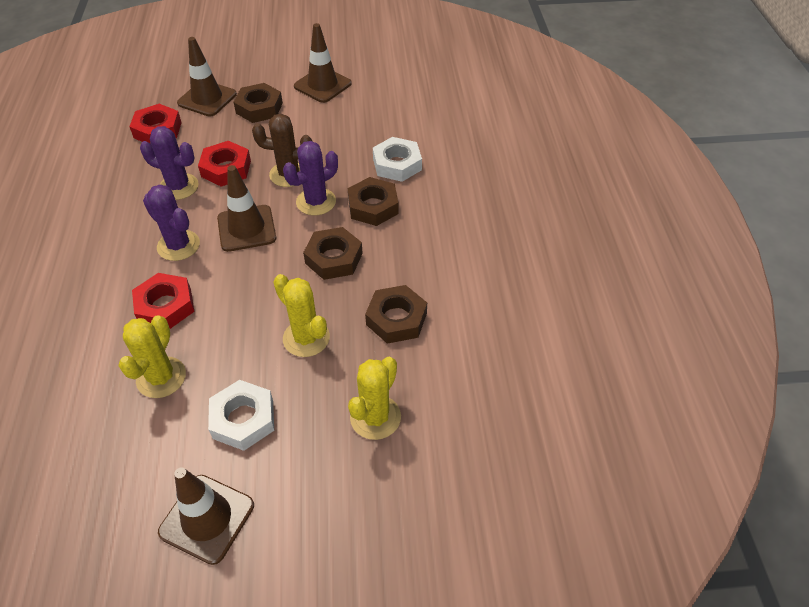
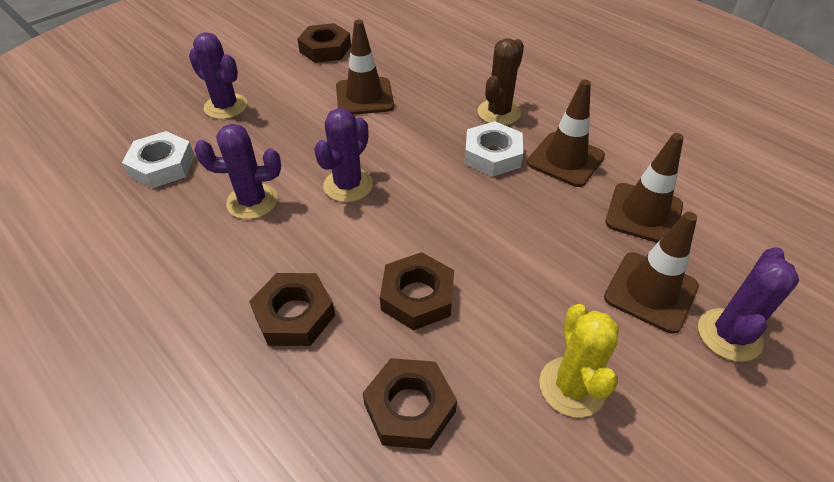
purple cactus: 3 -> 4
red nut: 3 -> 0
yellow cactus: 3 -> 1

